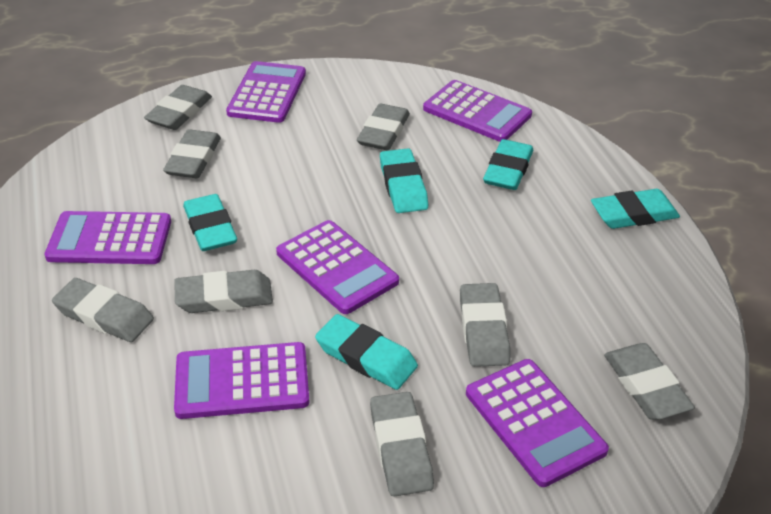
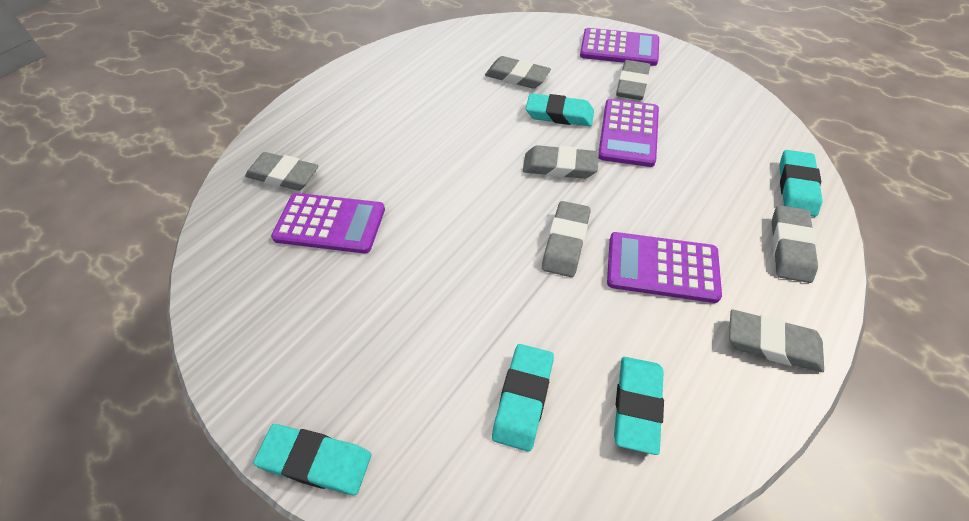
grey eraser: 8 -> 7
purple calculator: 6 -> 4

